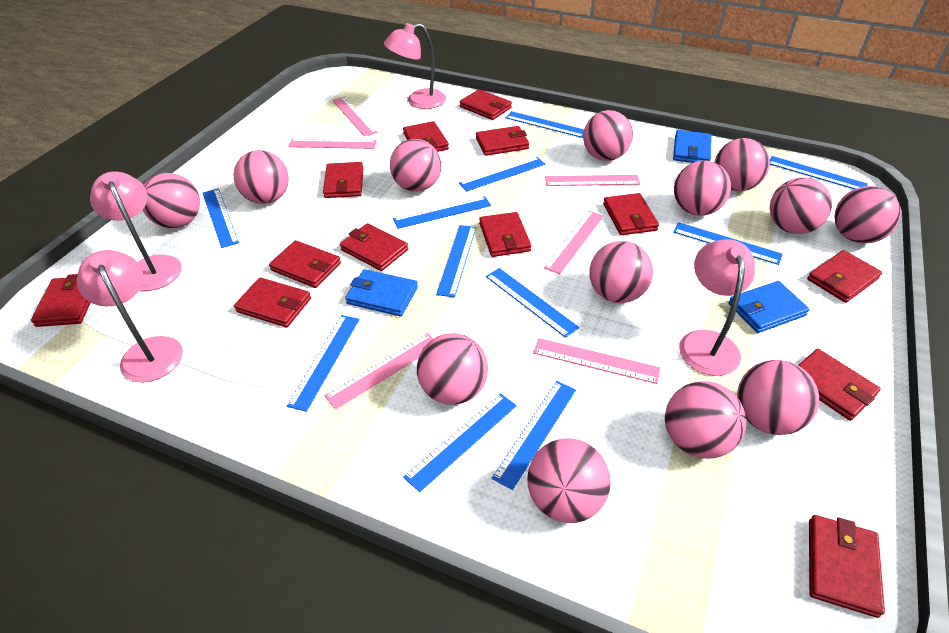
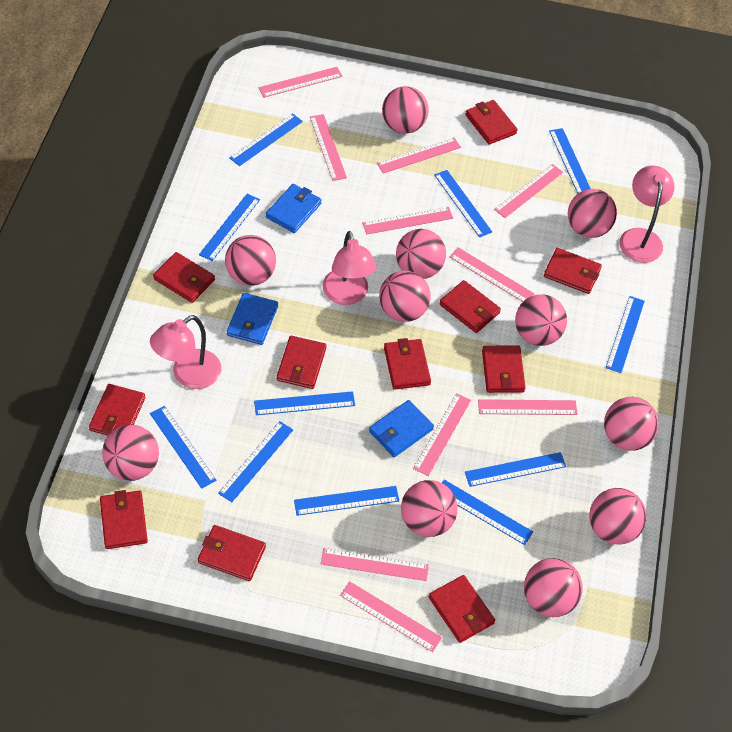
pink ball: 13 -> 11
pink lamp: 4 -> 3
pink ruler: 6 -> 10
red wallet: 13 -> 11

